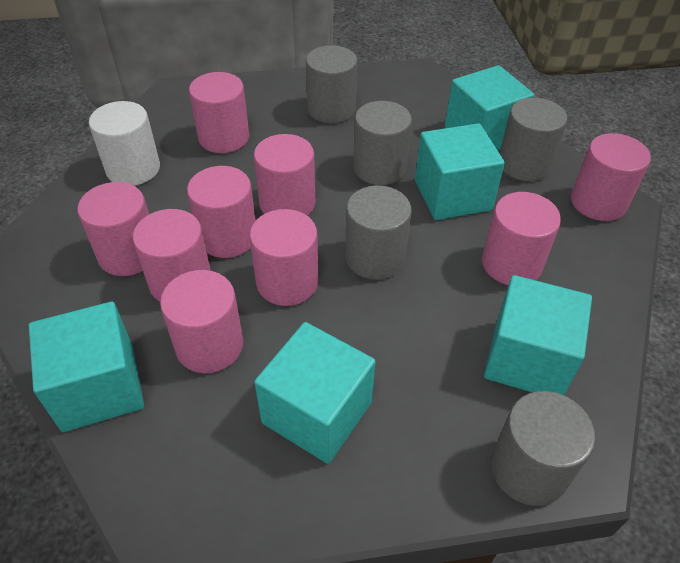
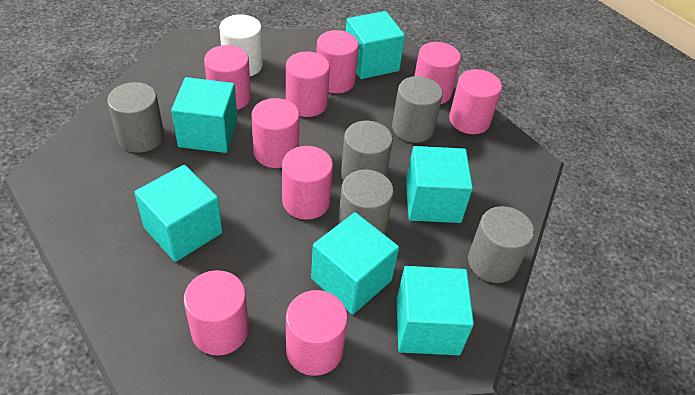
turquoise cube: 5 -> 6

